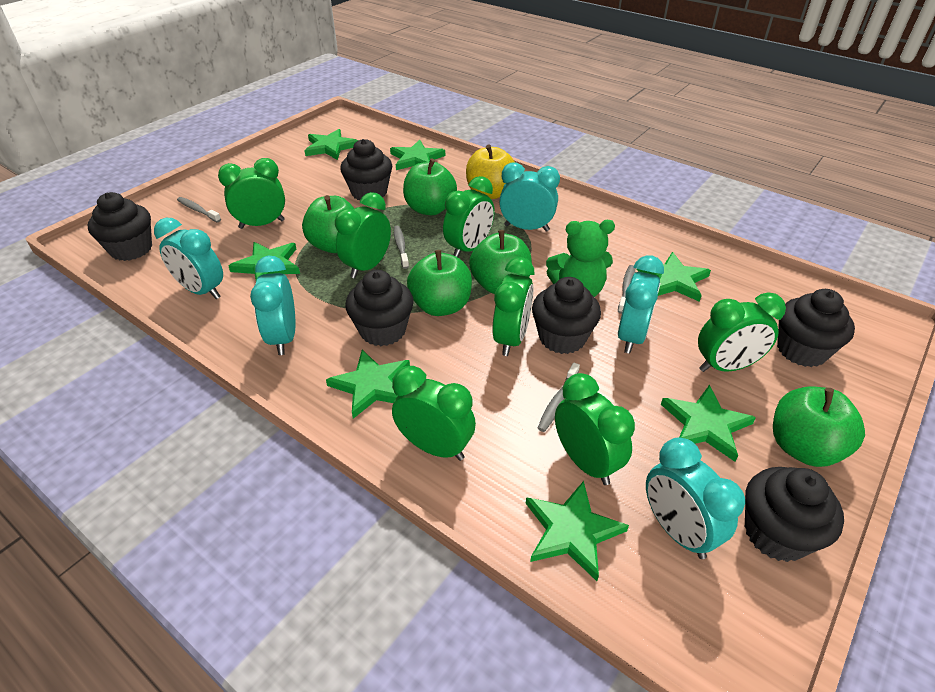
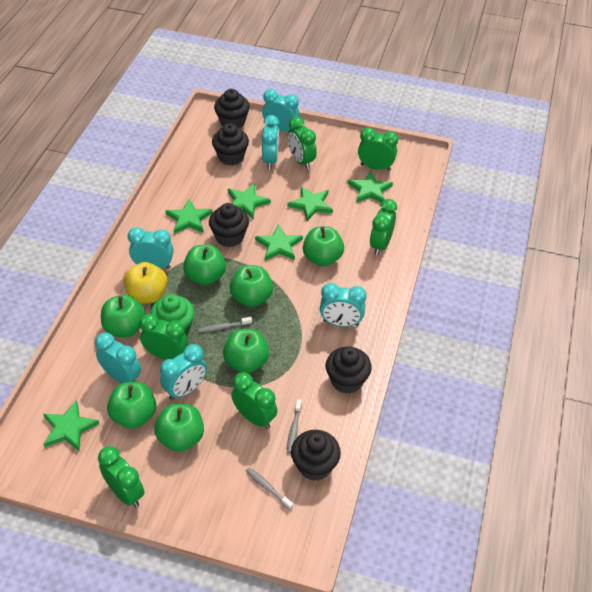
black cupcake: 6 -> 5
green apple: 5 -> 7
green clock: 7 -> 6
green cupcake: 0 -> 1
green star: 7 -> 6
green teddy bear: 1 -> 0
grey toothbrush: 4 -> 3
turquoise clock: 5 -> 6

